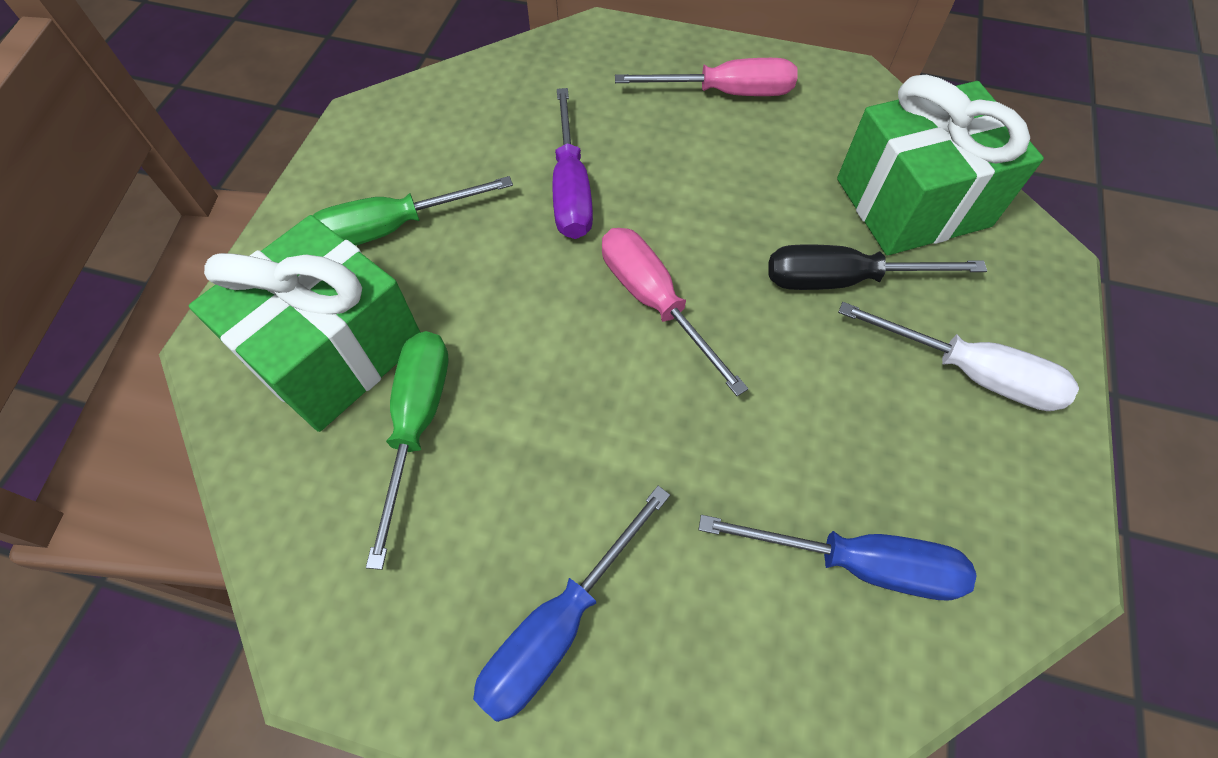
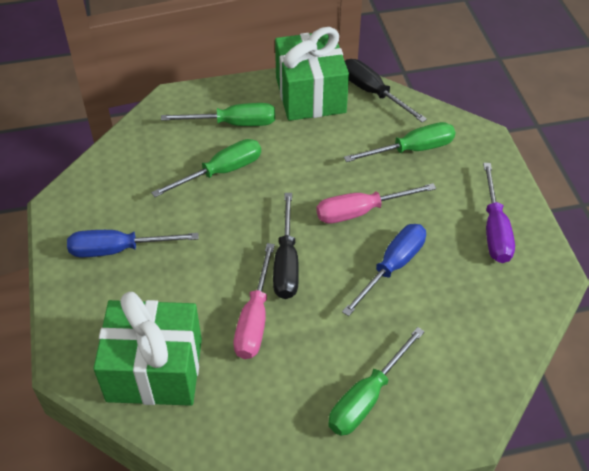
black screwdriver: 1 -> 2
green screwdriver: 2 -> 4
white screwdriver: 1 -> 0

